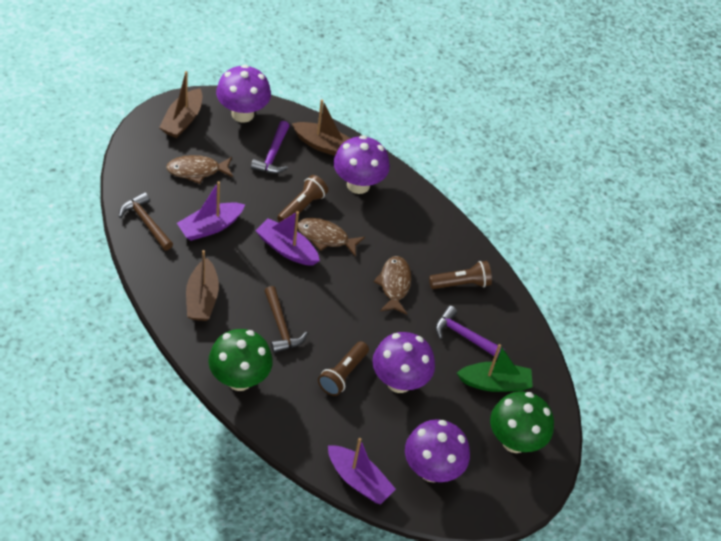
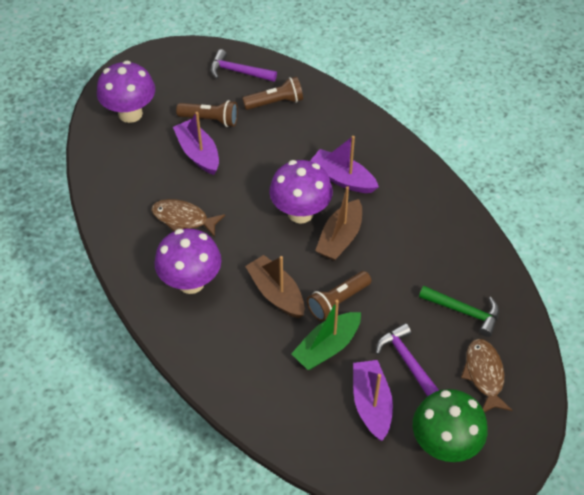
brown boat: 3 -> 2
brown fish: 3 -> 2
brown hammer: 2 -> 0
green hammer: 0 -> 1
green mushroom: 2 -> 1
purple mushroom: 4 -> 3

